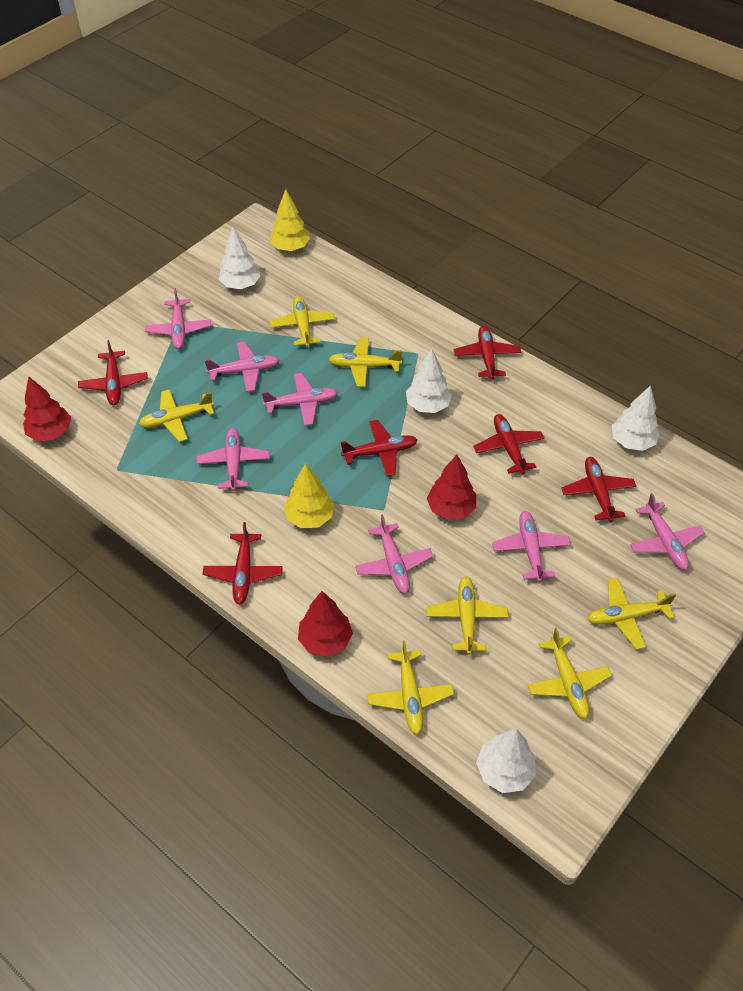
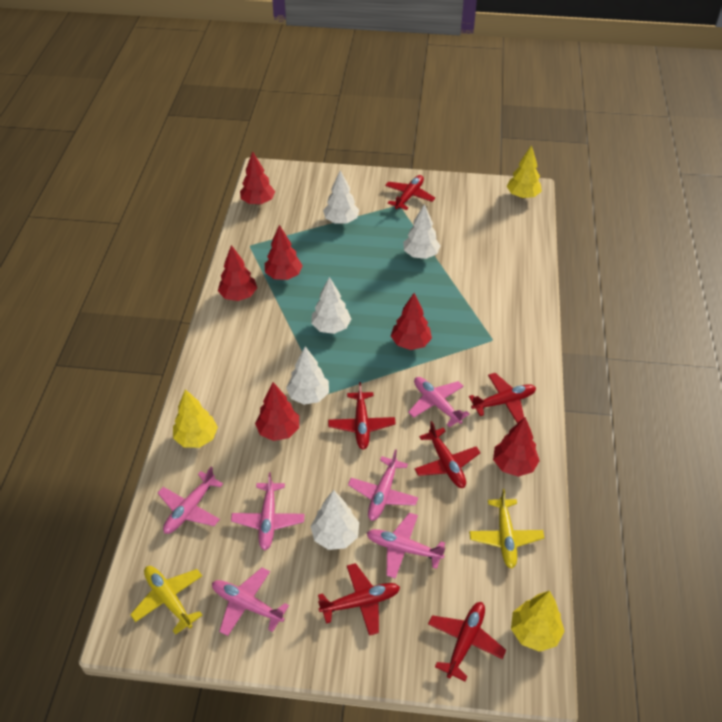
pink plane: 7 -> 6
red tree: 3 -> 6
white tree: 4 -> 5
yellow plane: 7 -> 2
yellow tree: 2 -> 3

